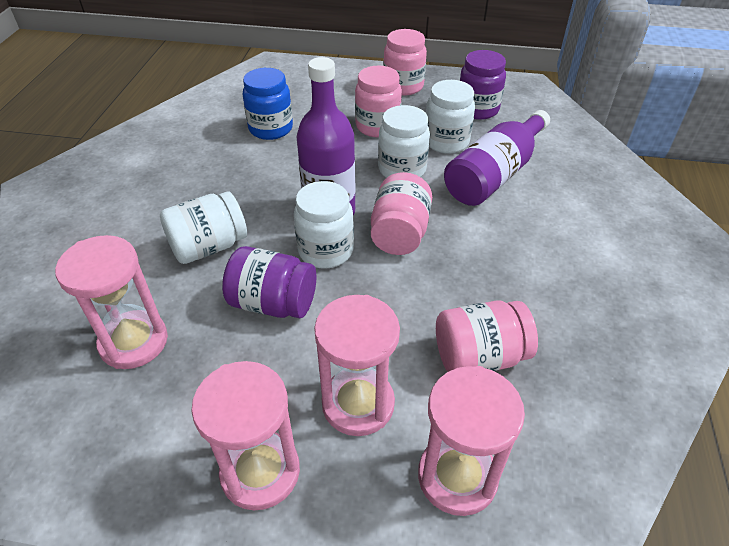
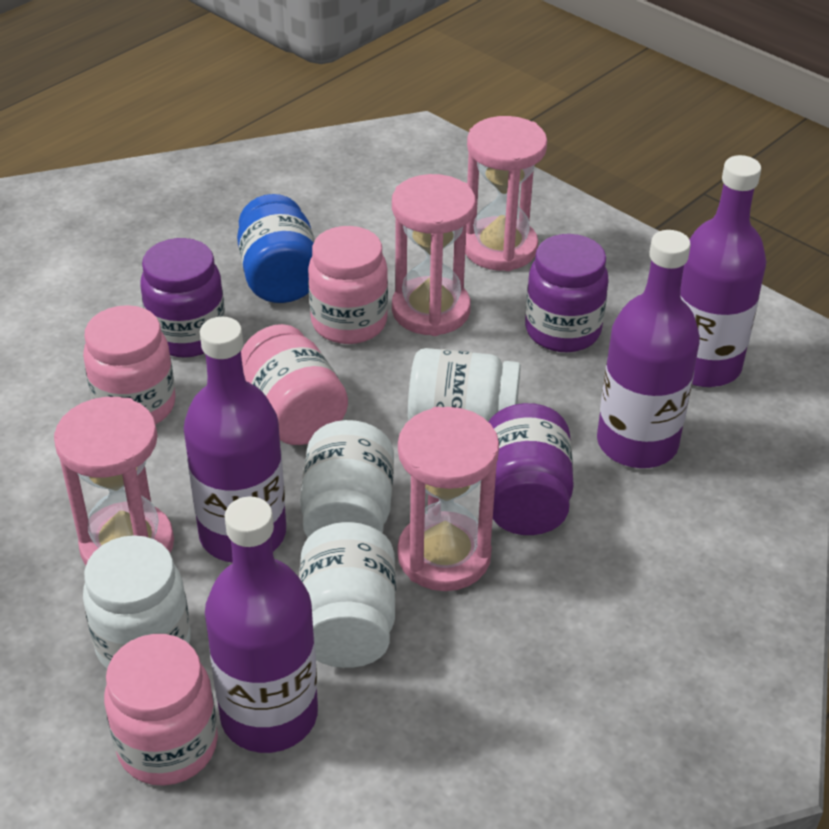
purple bottle: 2 -> 4
purple jar: 2 -> 3

